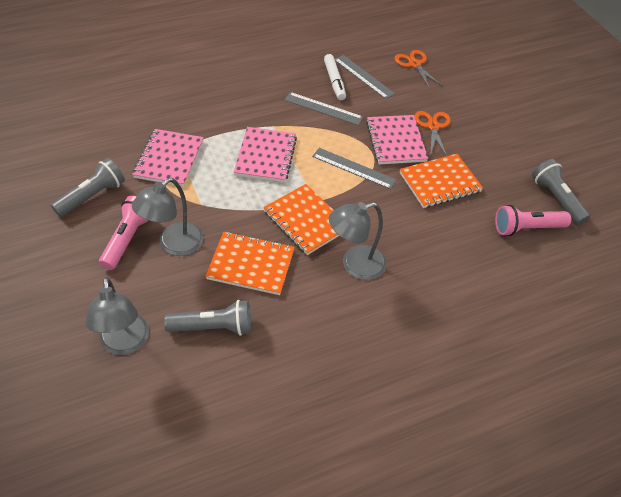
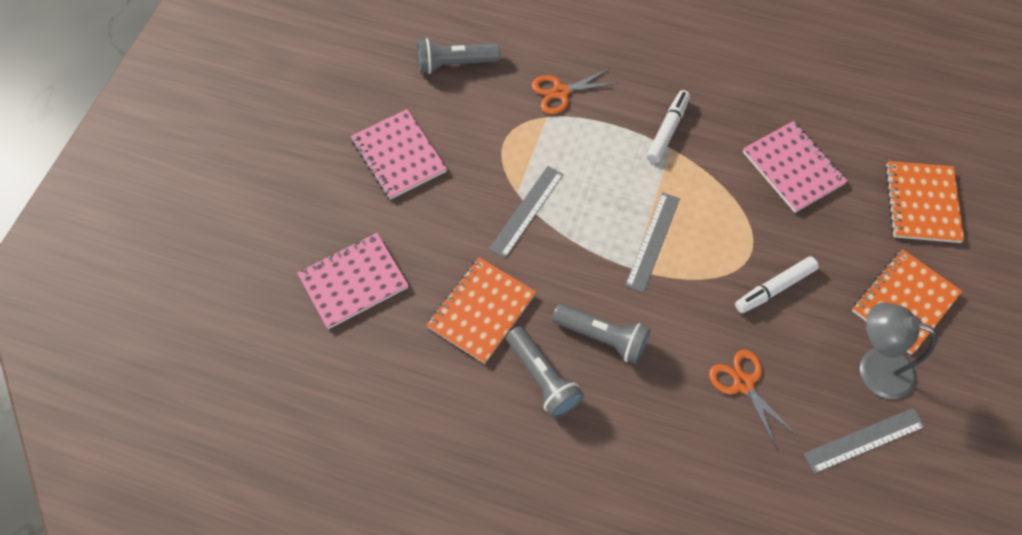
grey lamp: 3 -> 1
pink flashlight: 2 -> 0
white marker: 1 -> 2

